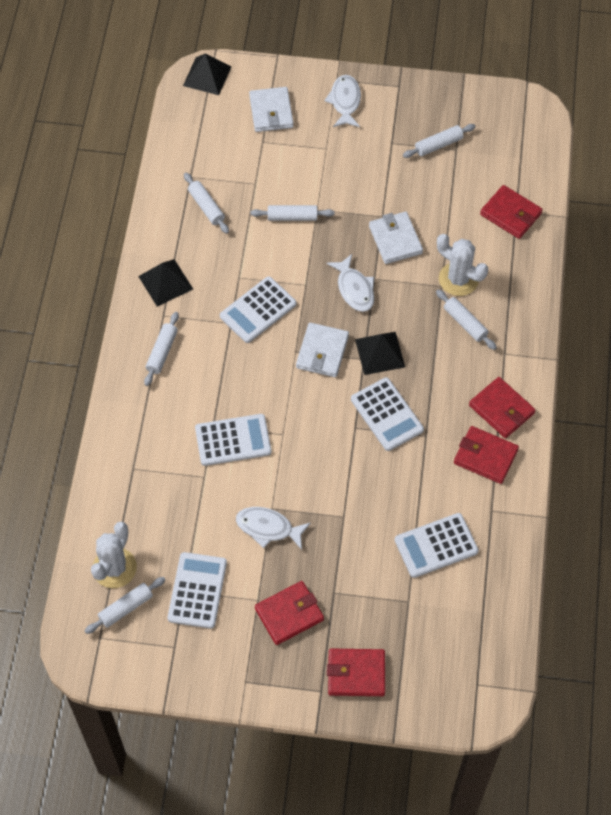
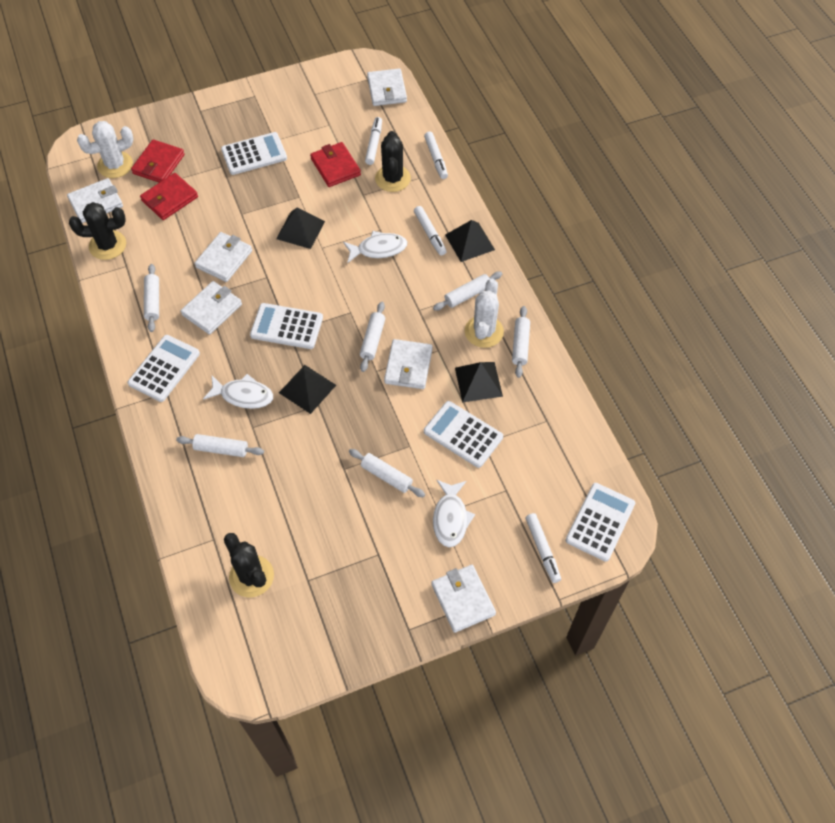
black cactus: 0 -> 3
black pyramid: 3 -> 4
red wallet: 5 -> 3
white marker: 0 -> 4
white wallet: 3 -> 6

